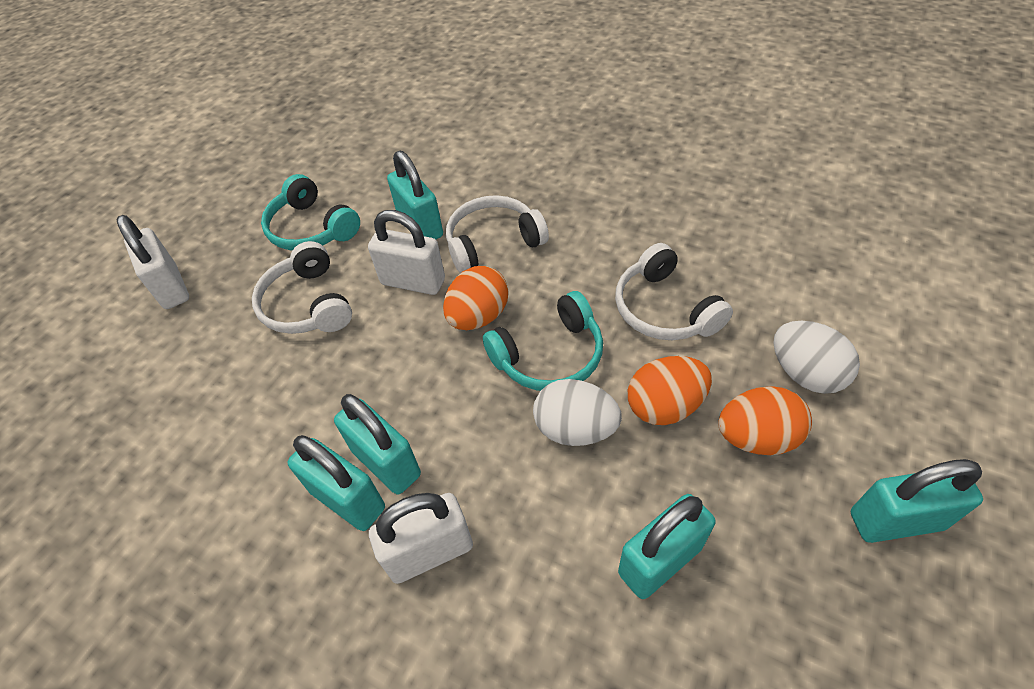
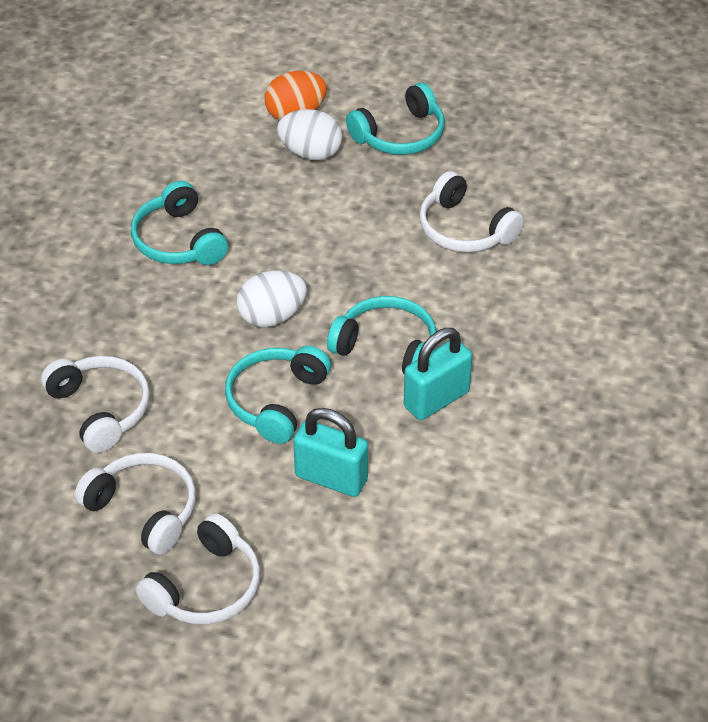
orange egg: 3 -> 1
turquoise headphones: 2 -> 4
turquoise padlock: 5 -> 2
white headphones: 3 -> 4
white padlock: 3 -> 0

